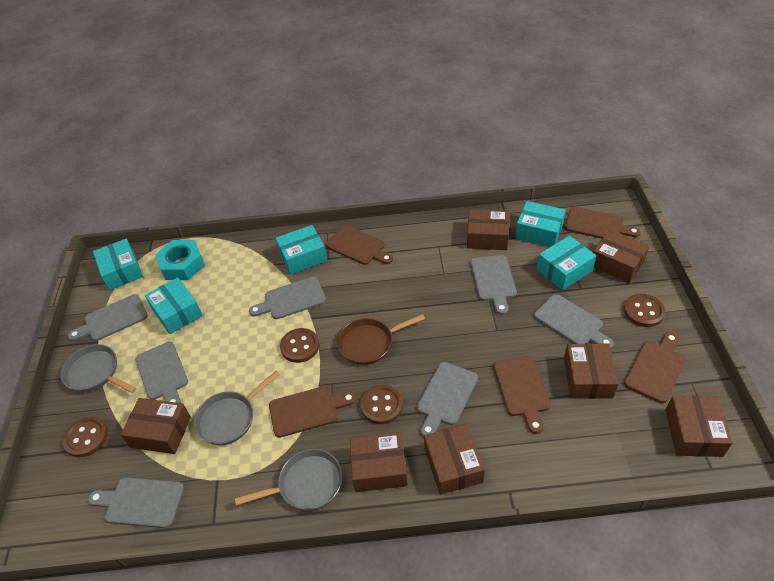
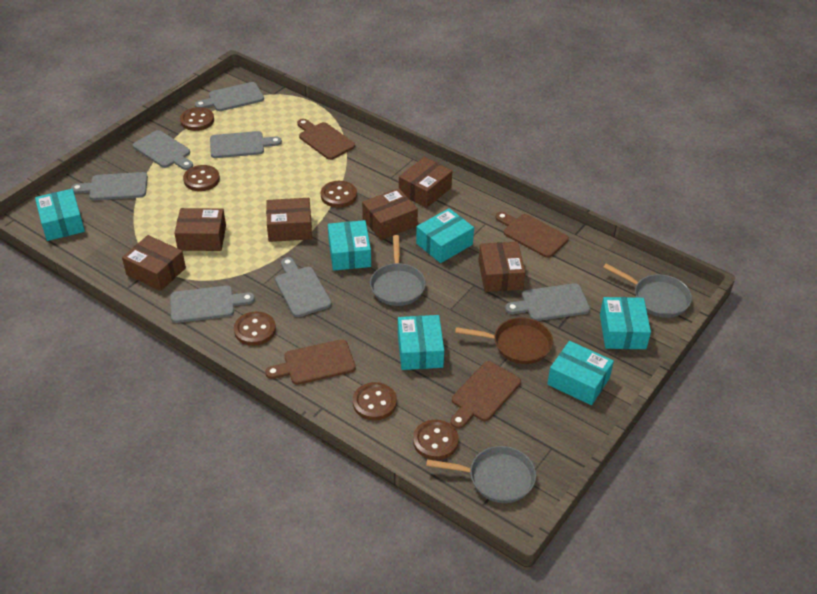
brown box: 7 -> 6
brown button: 4 -> 6
brown cutting board: 5 -> 4
turquoise box: 5 -> 6
turquoise nut: 1 -> 0

